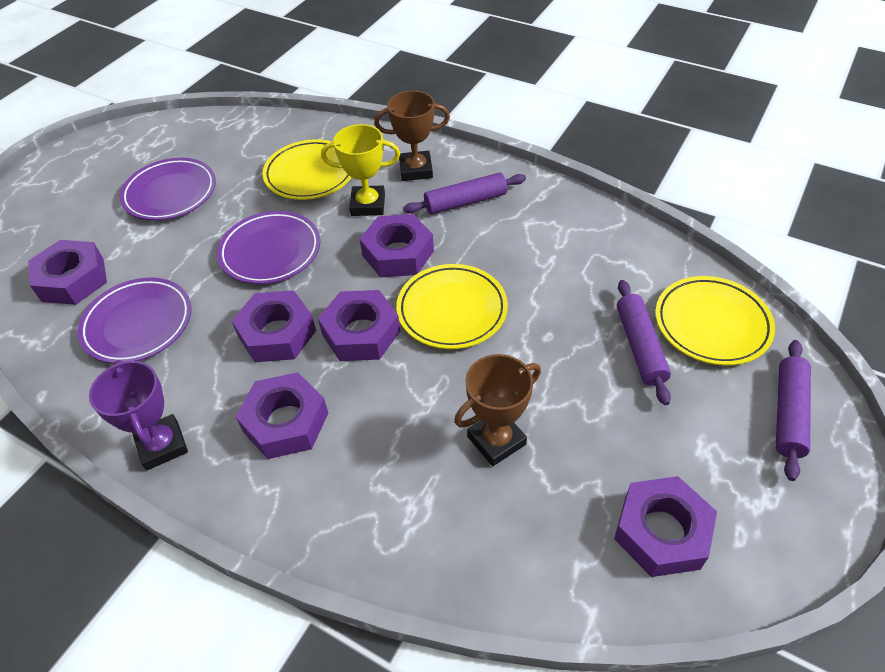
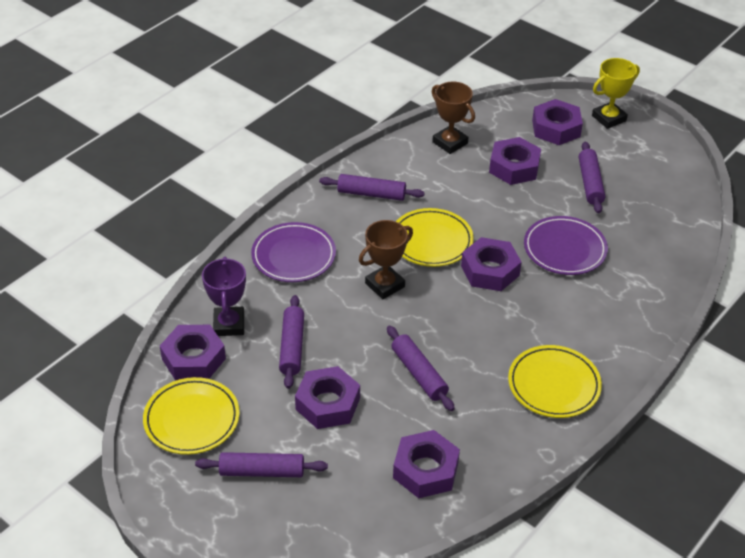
purple plate: 3 -> 2
purple rolling pin: 3 -> 5

